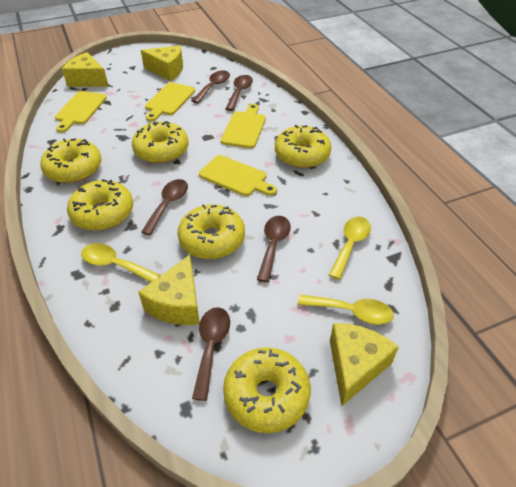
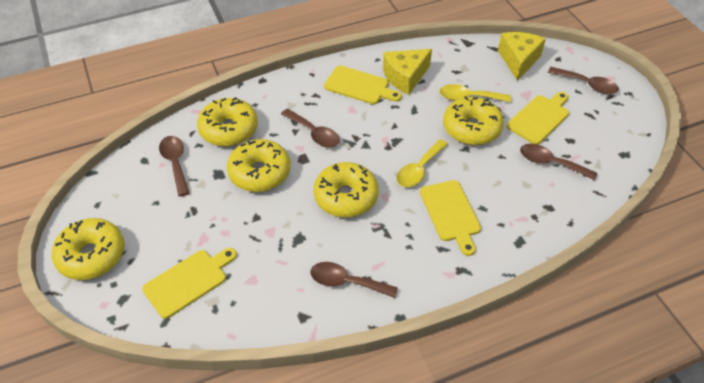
yellow cheese: 4 -> 2
yellow donut: 6 -> 5
yellow spoon: 3 -> 2

